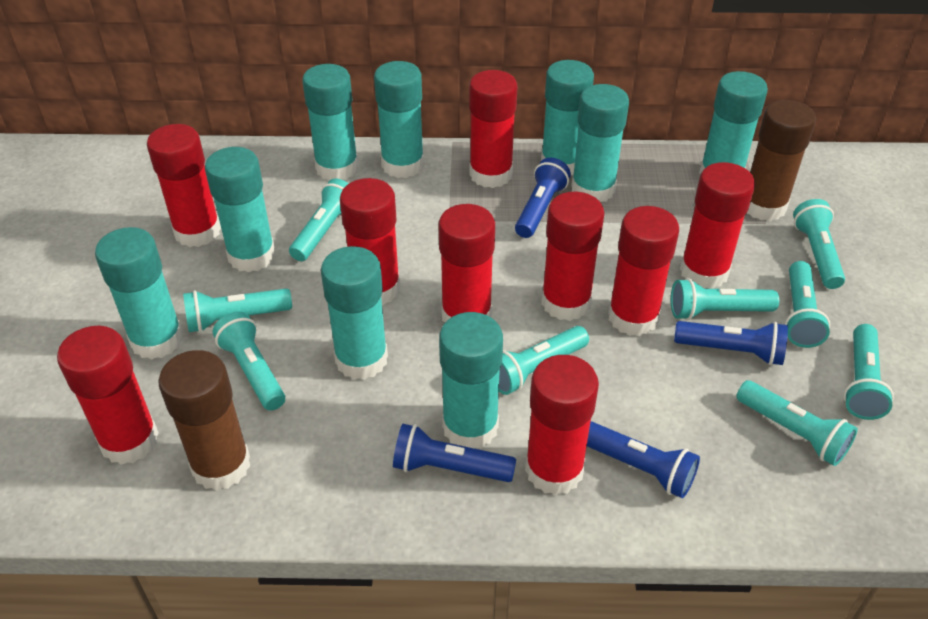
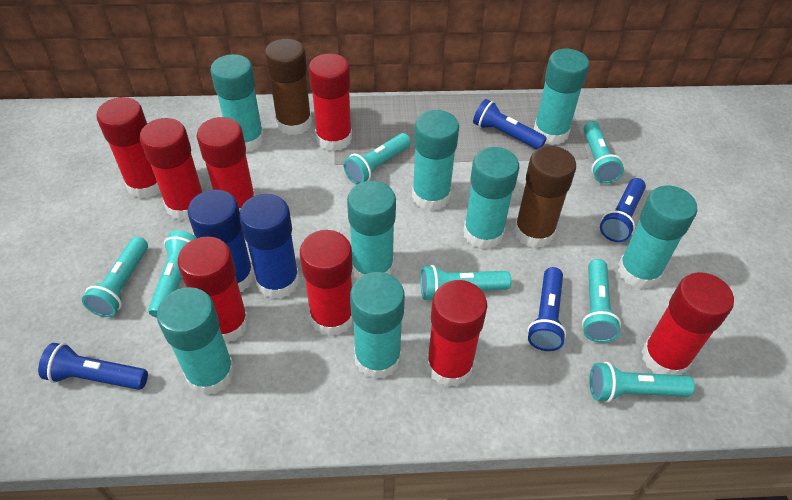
blue glue stick: 0 -> 2
red glue stick: 9 -> 8
turquoise flashlight: 9 -> 7
turquoise glue stick: 9 -> 8

